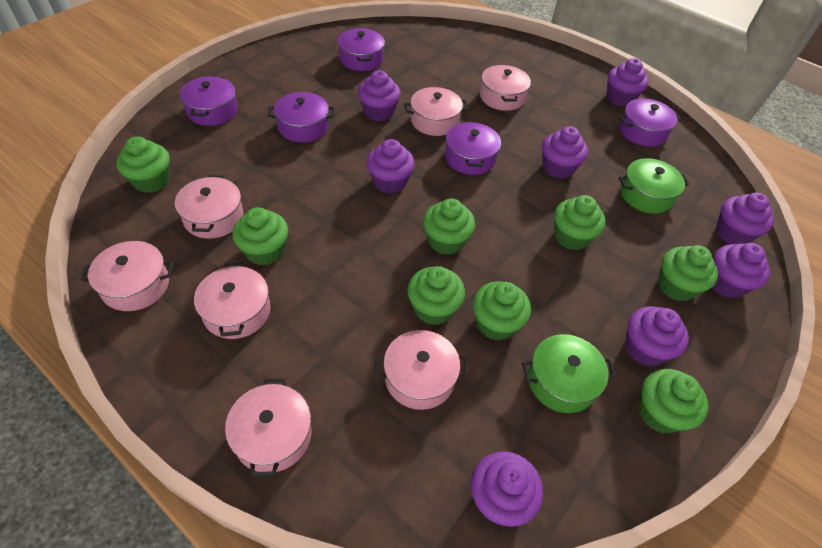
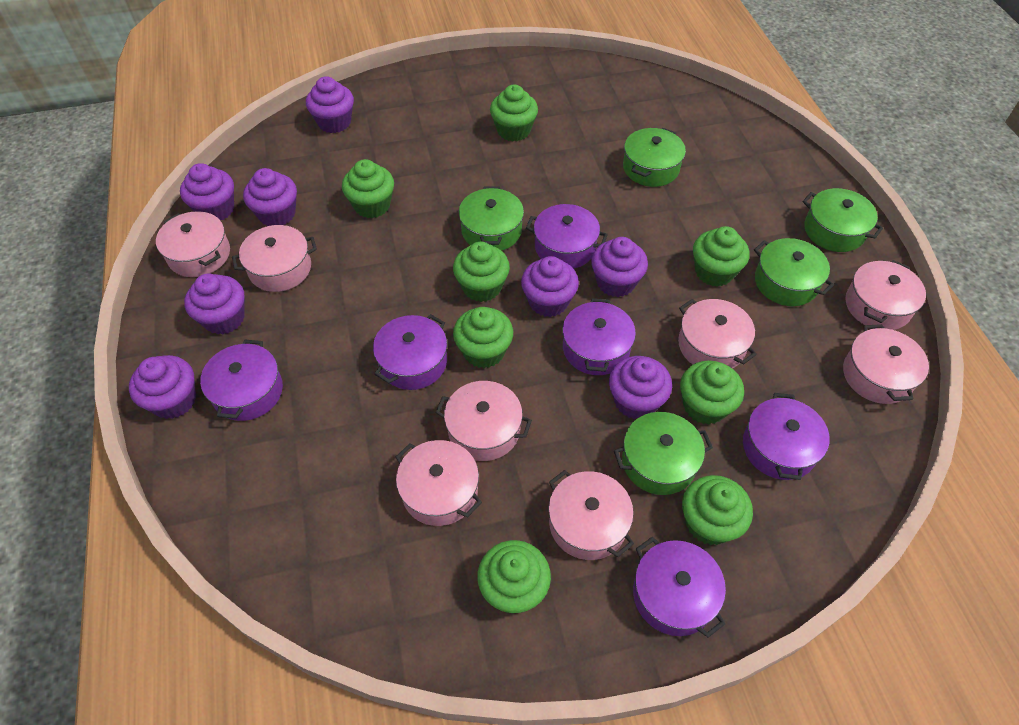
green pot: 2 -> 5
pink pot: 7 -> 8
purple pot: 5 -> 6

